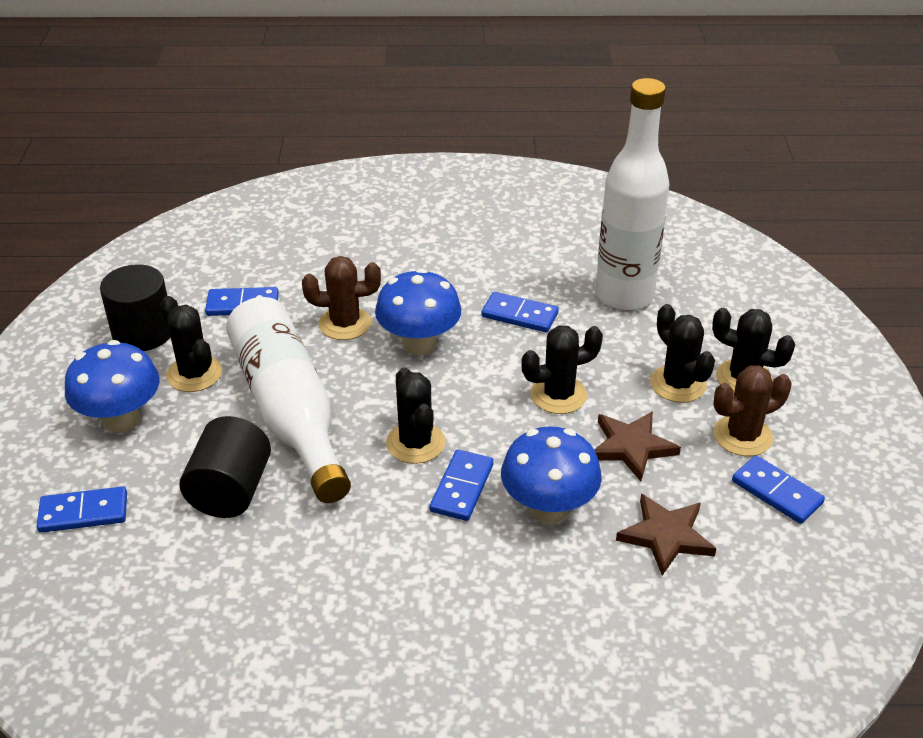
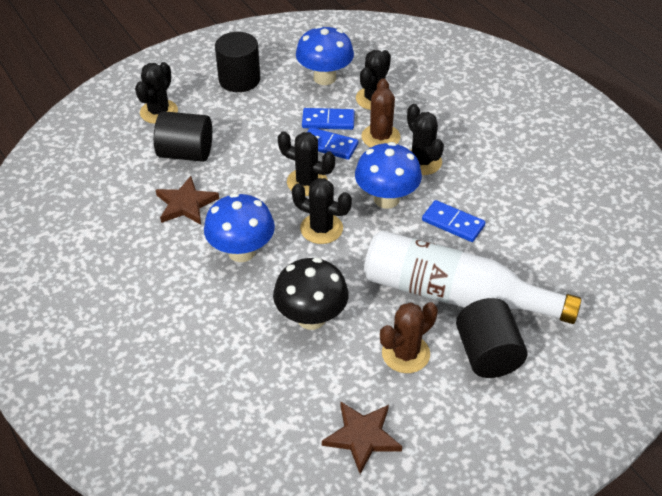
black cylinder: 2 -> 3
black mushroom: 0 -> 1
blue domino: 5 -> 3
white bottle: 2 -> 1

